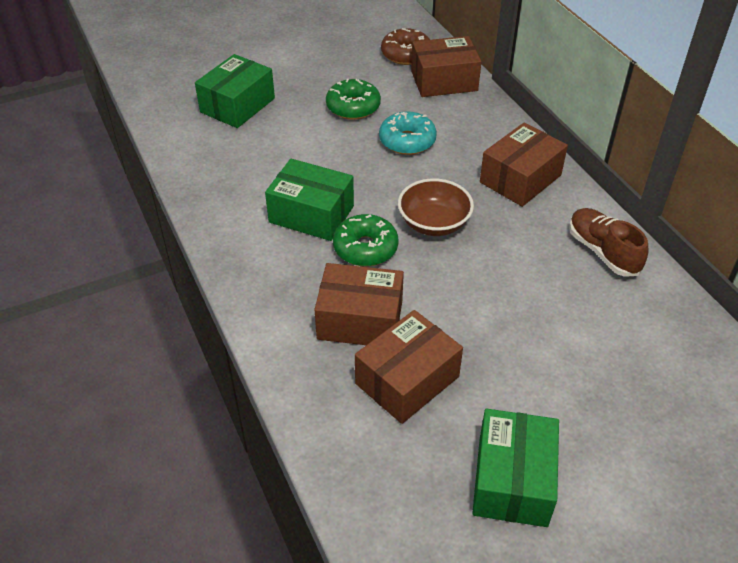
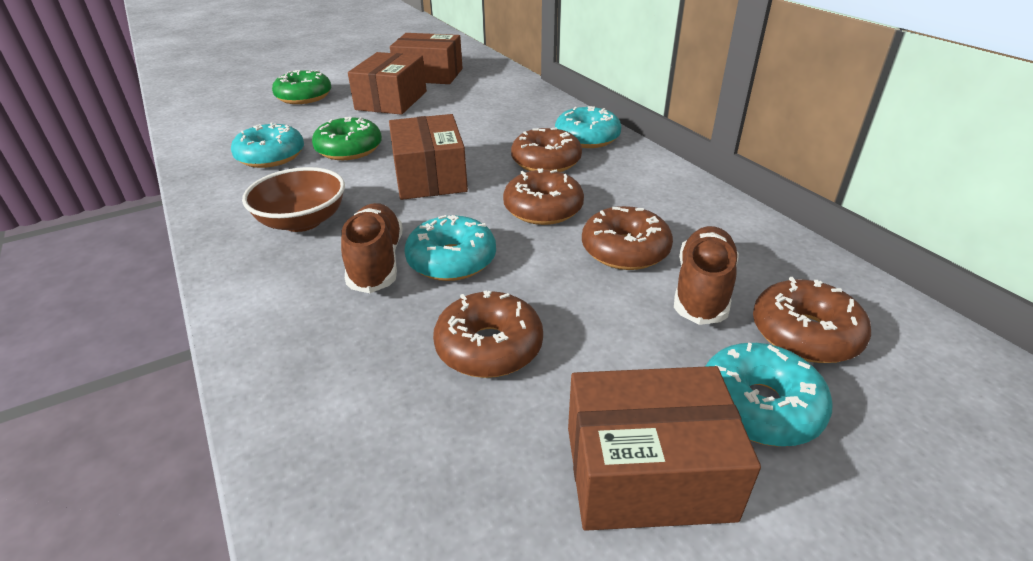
brown donut: 1 -> 5
brown shoe: 1 -> 2
green box: 3 -> 0
turquoise donut: 1 -> 4

